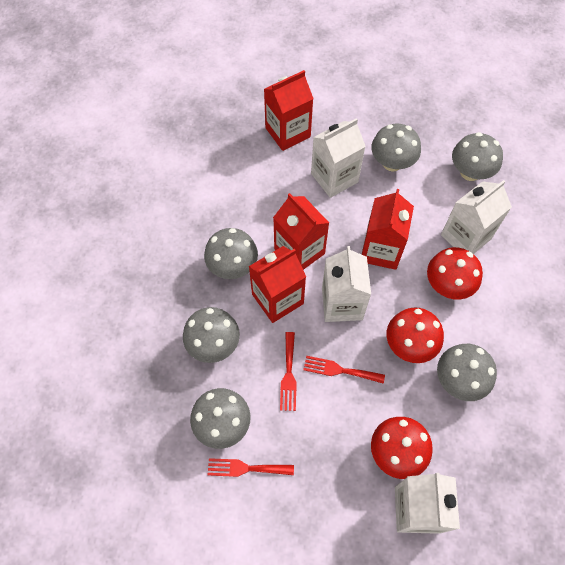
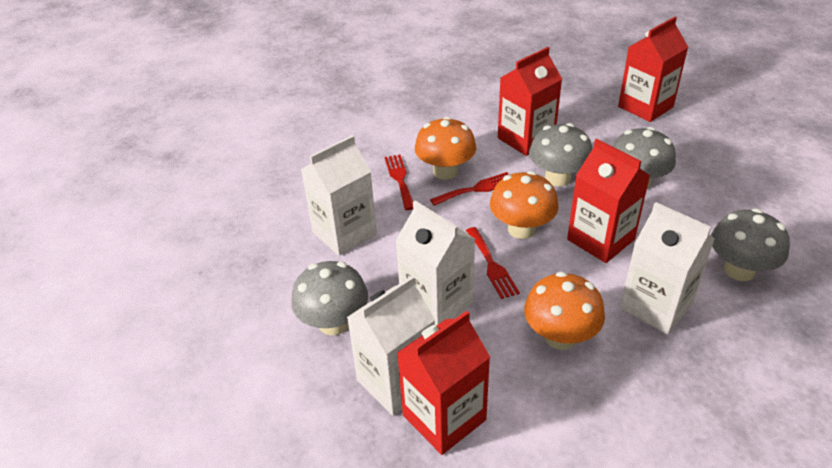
grey mushroom: 6 -> 4
orange mushroom: 0 -> 3
red mushroom: 3 -> 0

